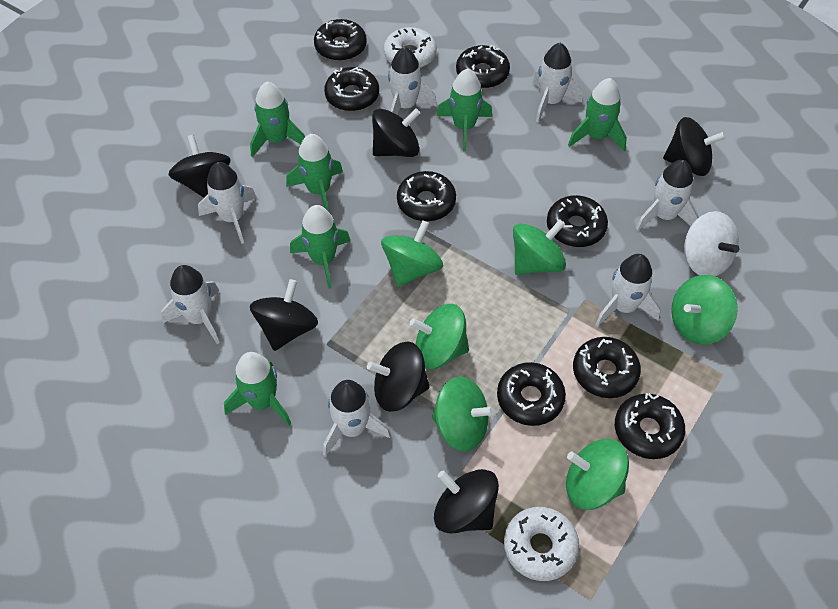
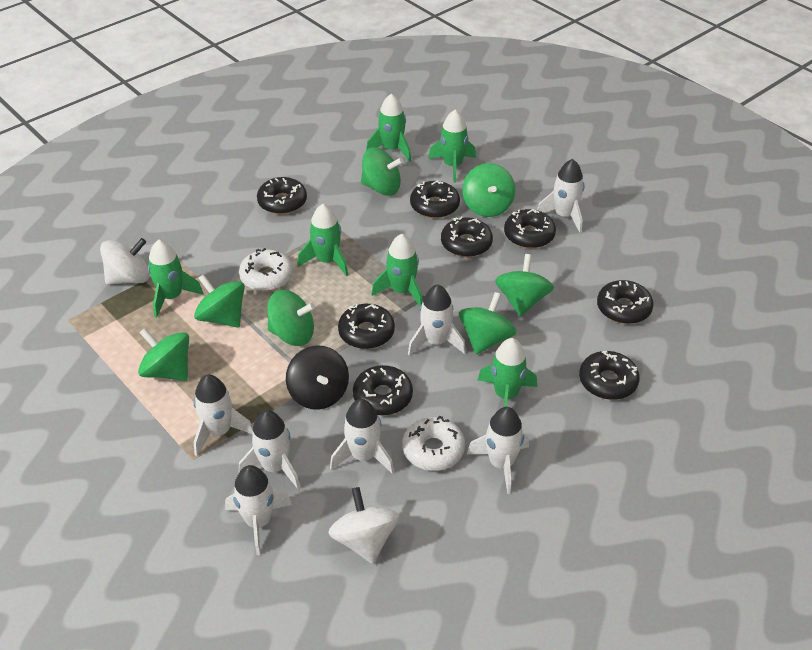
black spinning top: 6 -> 1
green spinning top: 6 -> 7
white spinning top: 1 -> 2

